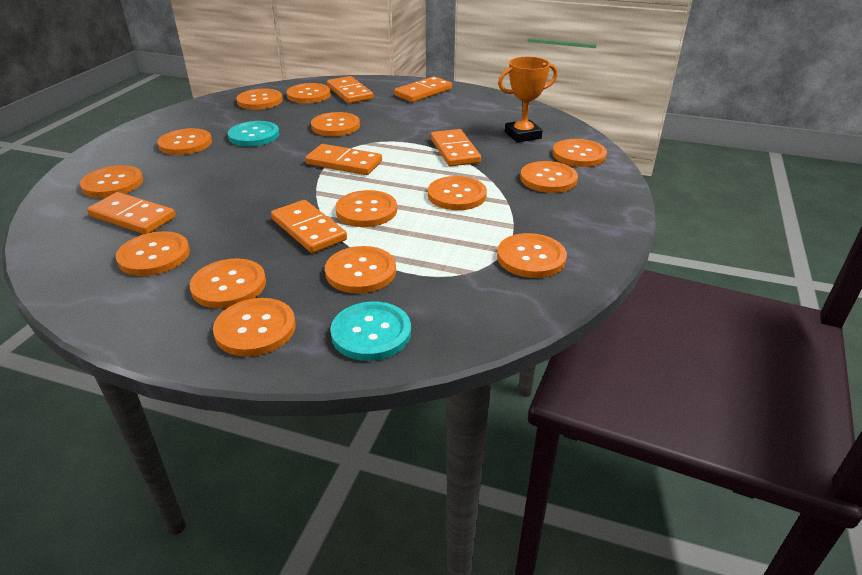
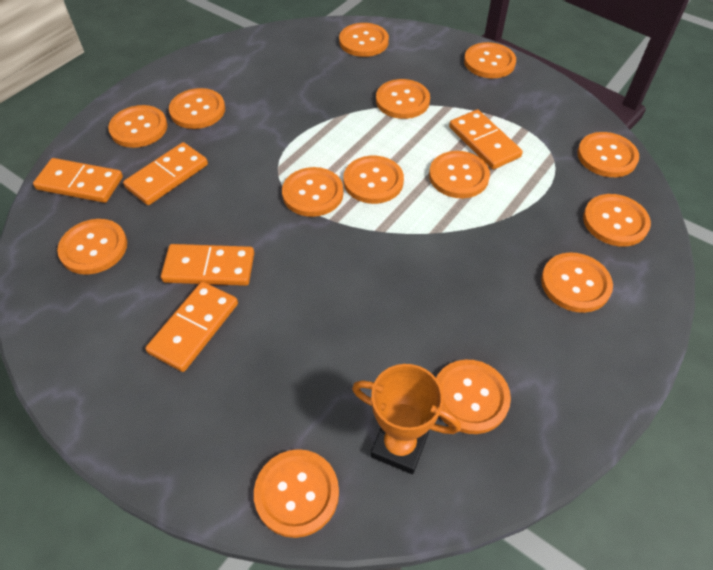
orange domino: 6 -> 5
turquoise button: 2 -> 0

